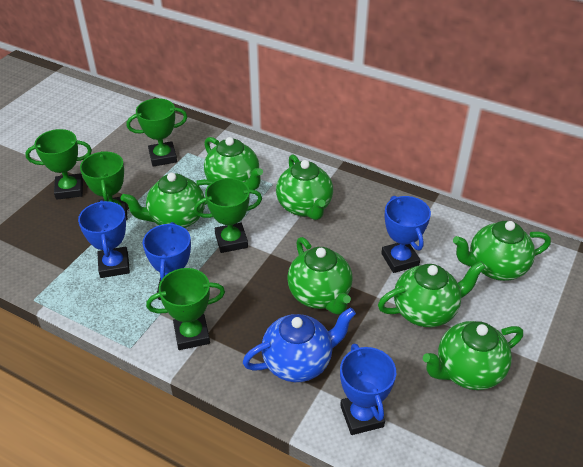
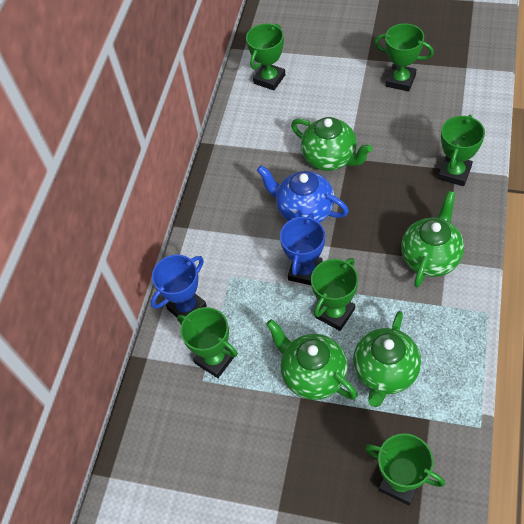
blue trophy: 4 -> 2
green teapot: 7 -> 4
green trophy: 5 -> 6

